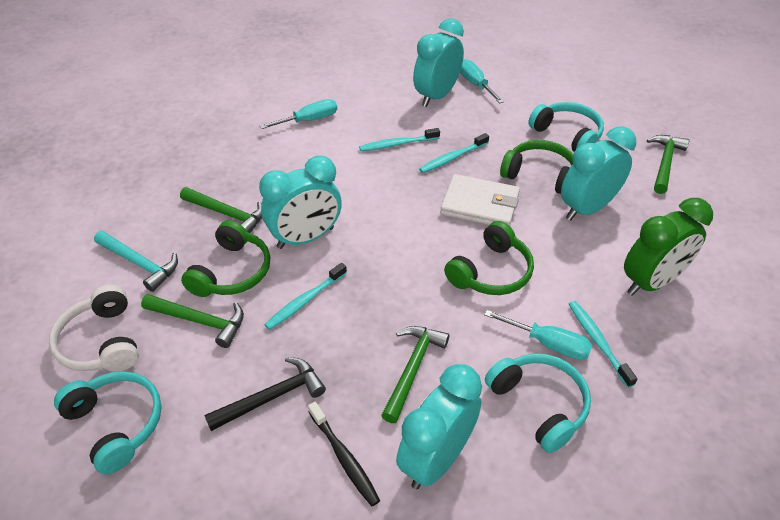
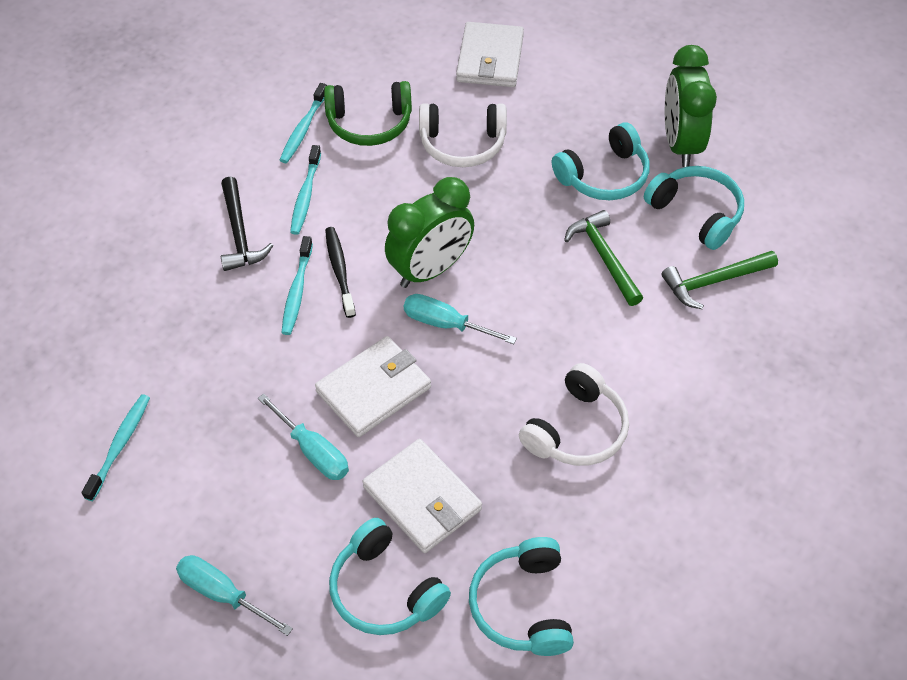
green clock: 1 -> 2
green hammer: 4 -> 2
green headphones: 3 -> 1
turquoise clock: 4 -> 0
turquoise hammer: 1 -> 0
turquoise headphones: 3 -> 4
white headphones: 1 -> 2
white wallet: 1 -> 3

